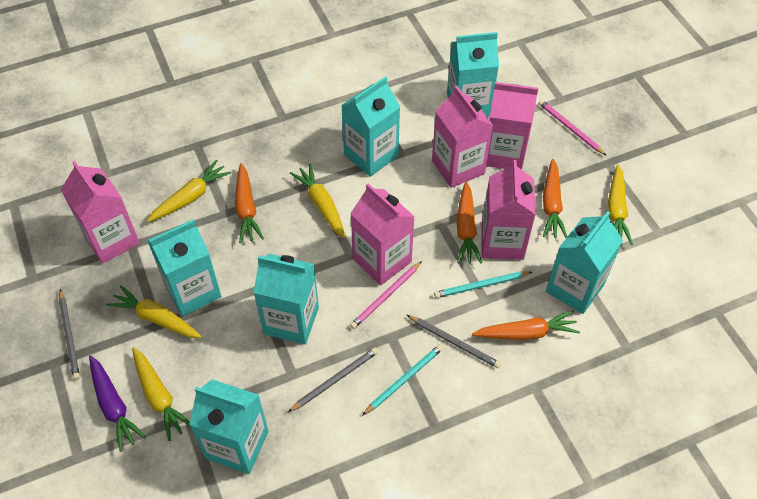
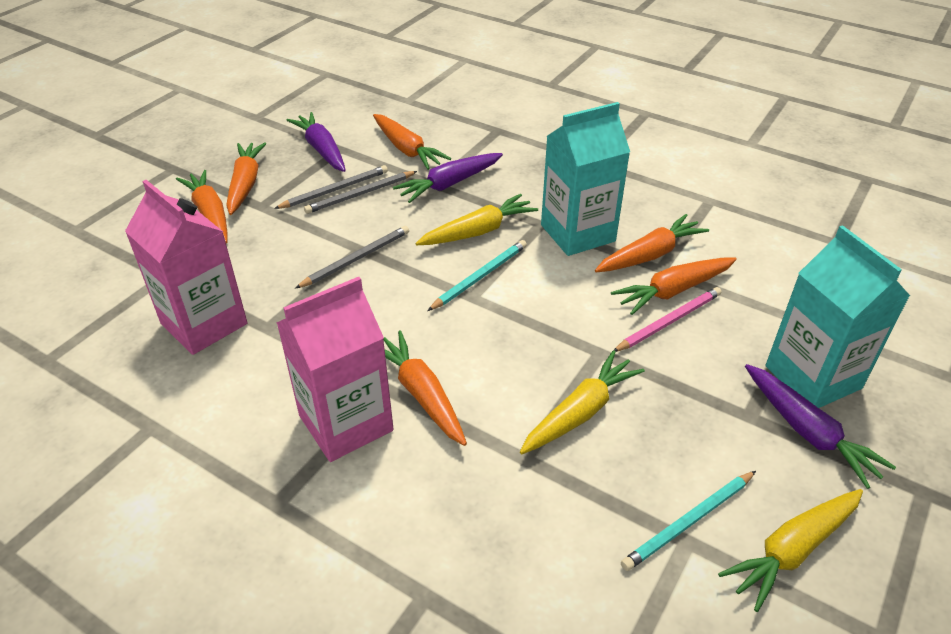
orange carrot: 4 -> 6
pink carton: 5 -> 2
pink pencil: 2 -> 1
purple carrot: 1 -> 3
turquoise carton: 6 -> 2
yellow carrot: 5 -> 3

